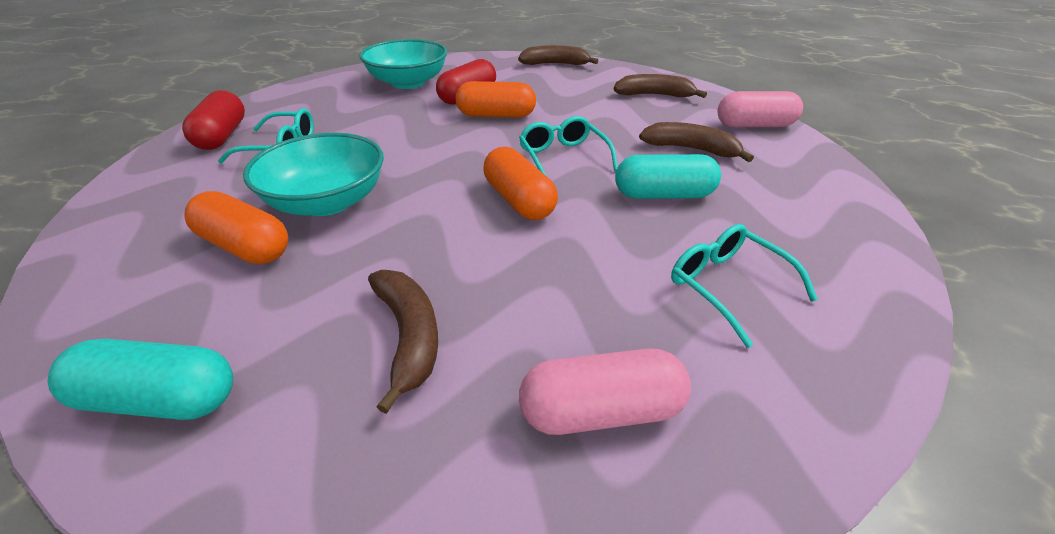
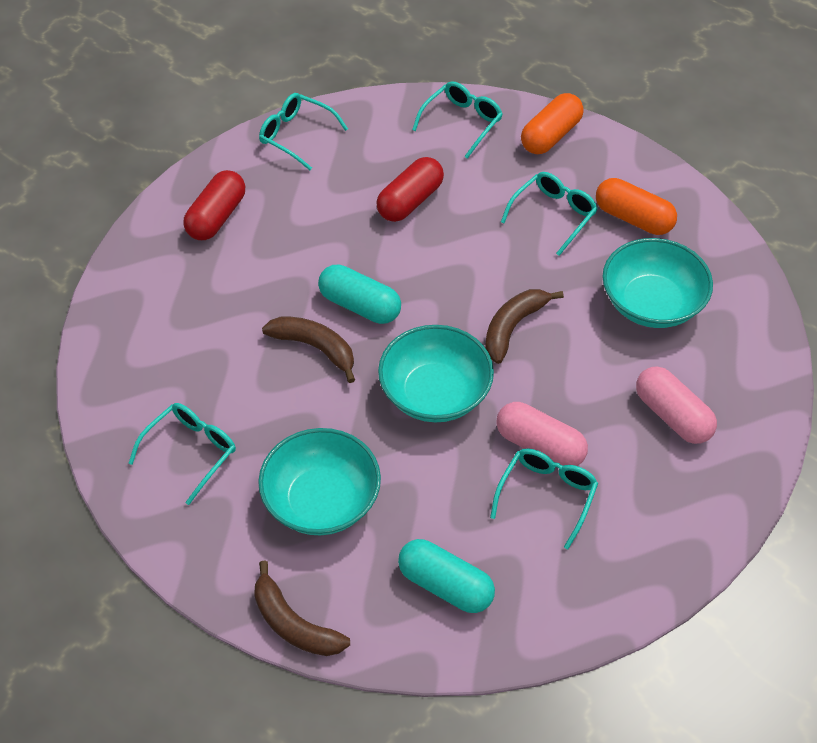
brown banana: 4 -> 3
orange capsule: 3 -> 2
turquoise bowl: 2 -> 3
turquoise glasses: 3 -> 5

